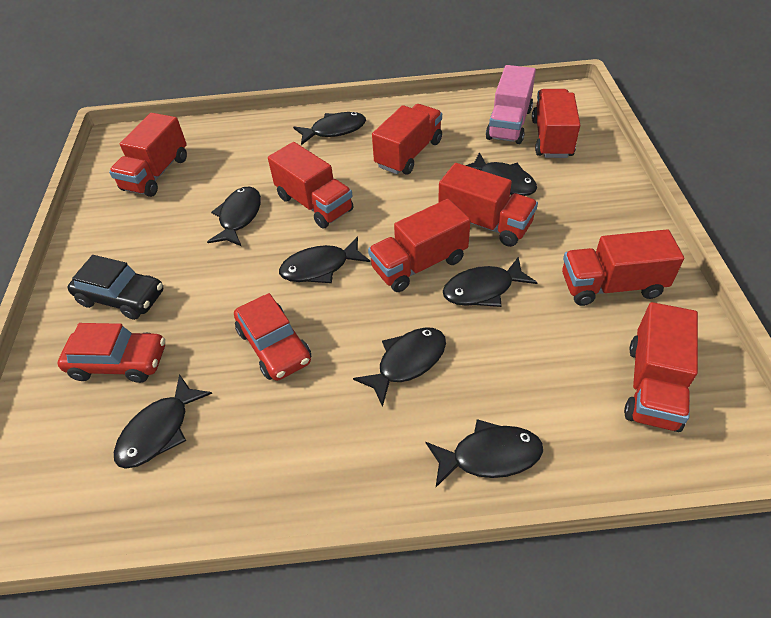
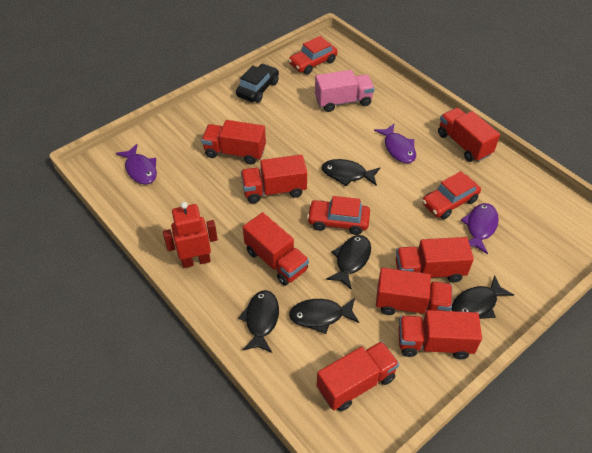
black fish: 8 -> 5
purple fish: 0 -> 3
red car: 2 -> 3
red robot: 0 -> 1

